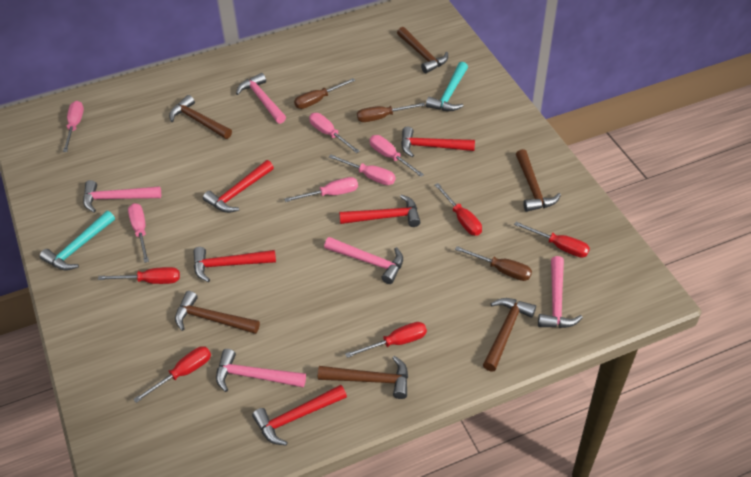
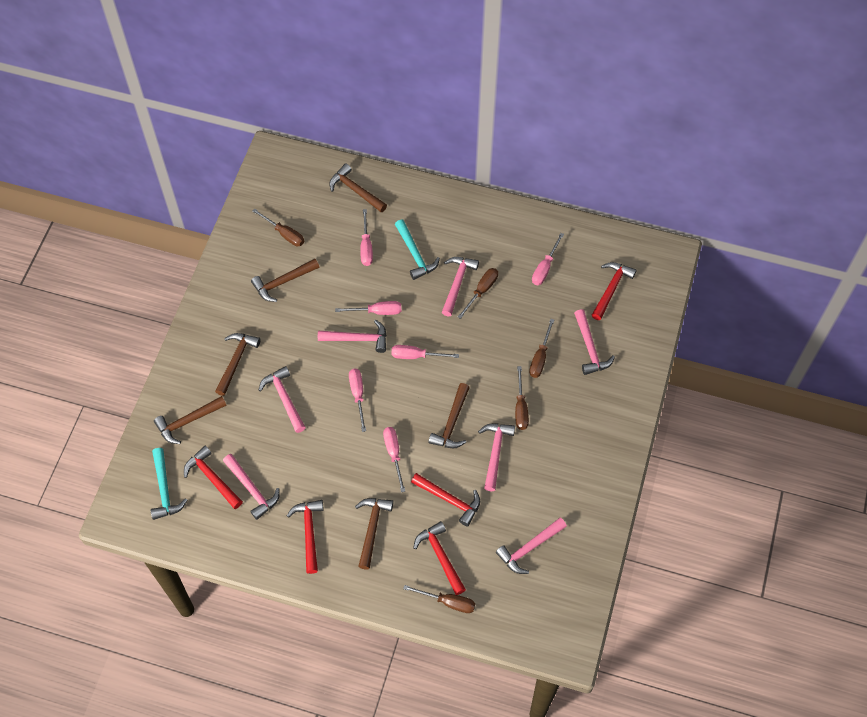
brown screwdriver: 3 -> 5
pink hammer: 5 -> 7
red screwdriver: 5 -> 0

